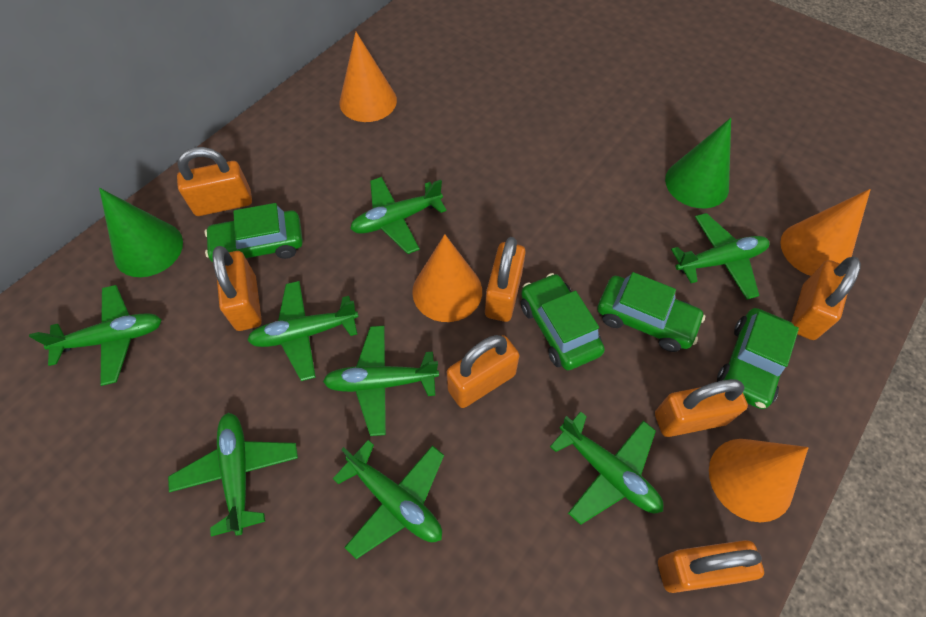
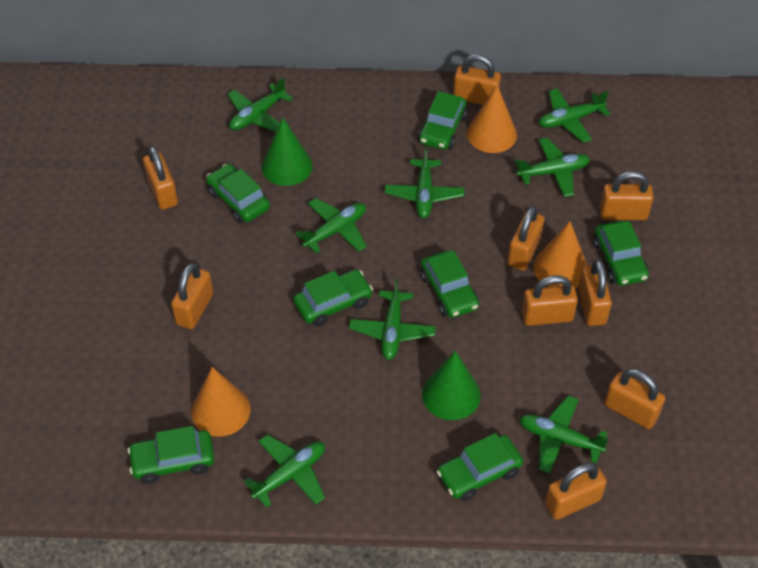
green car: 4 -> 7
orange cone: 4 -> 3
orange padlock: 7 -> 9

